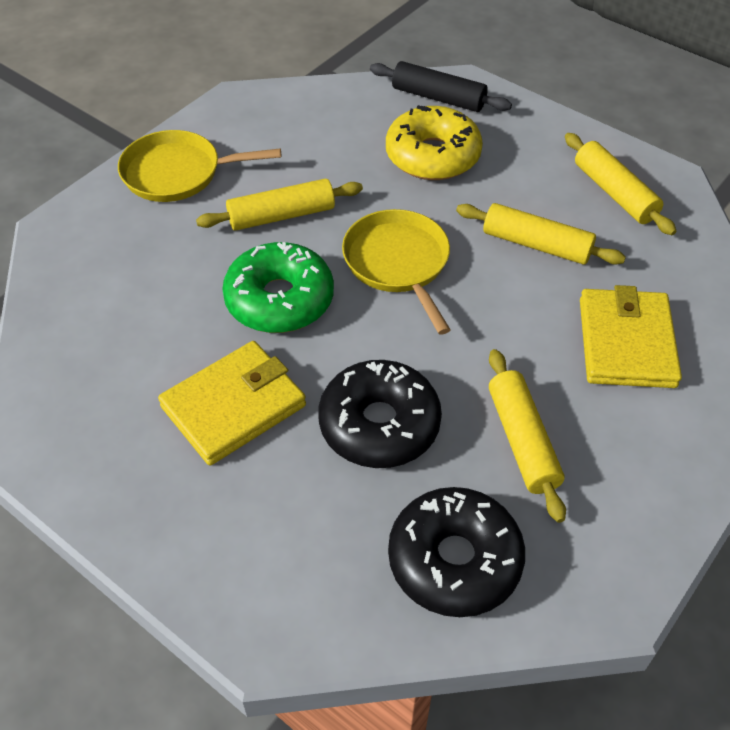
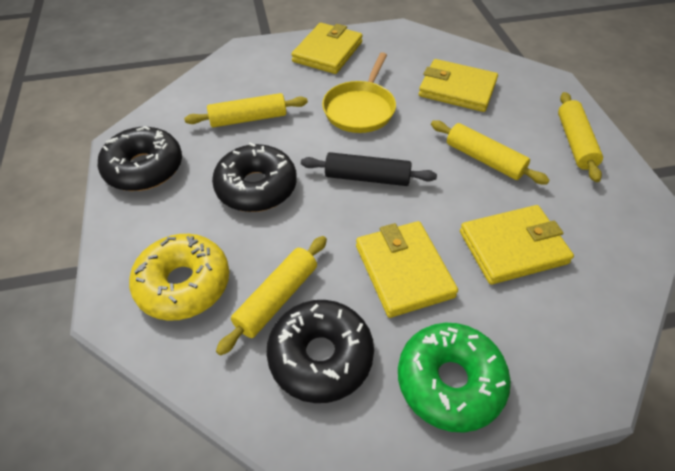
black donut: 2 -> 3
yellow pan: 2 -> 1
yellow wallet: 2 -> 4

